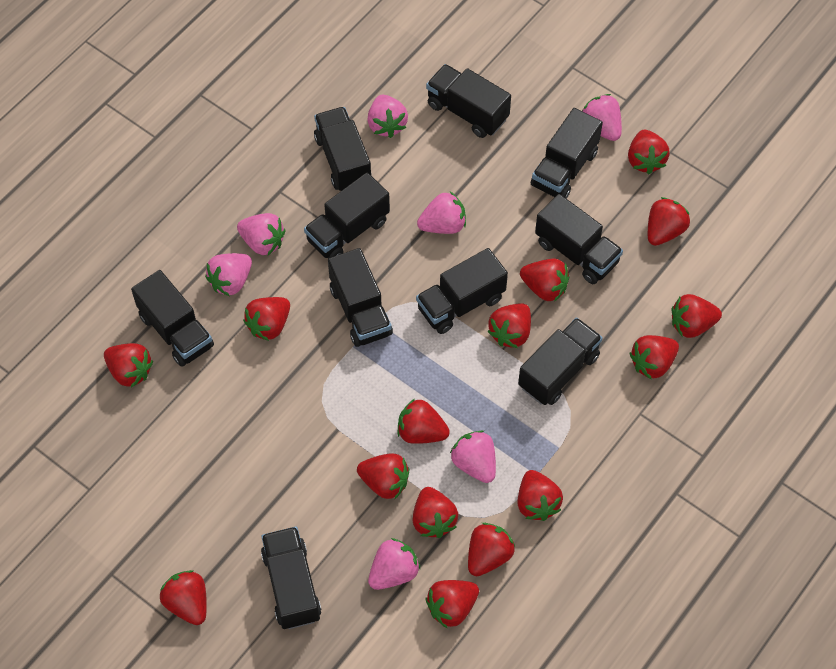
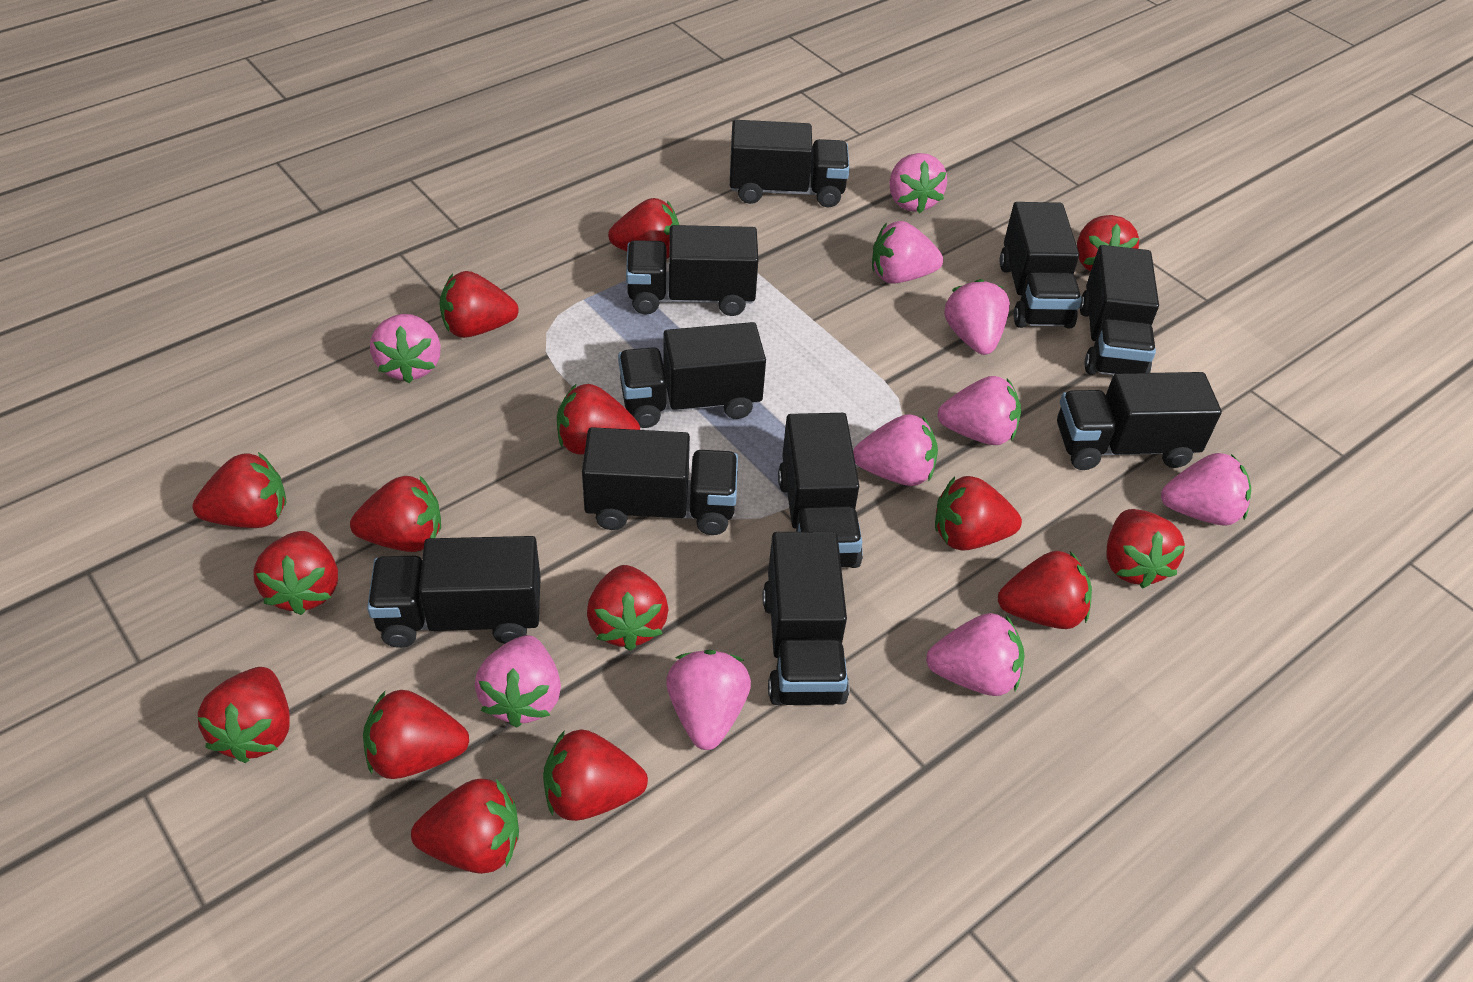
pink strawberry: 7 -> 10

